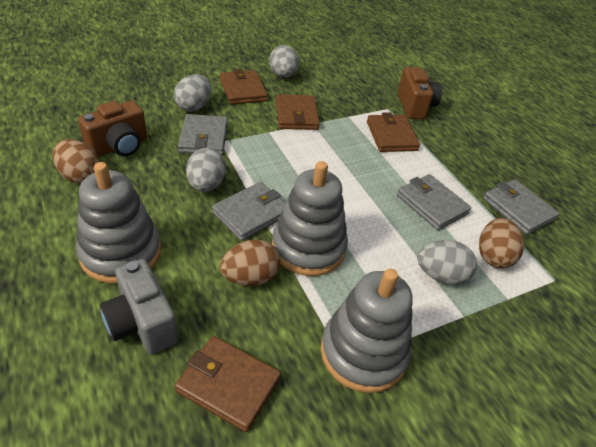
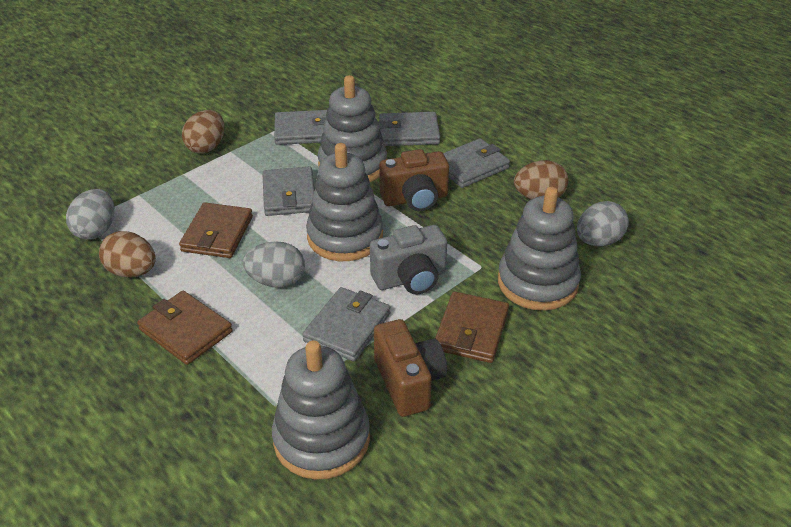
brown wallet: 4 -> 3
grey egg: 4 -> 3
grey stacking toy: 3 -> 4
grey wallet: 4 -> 5

